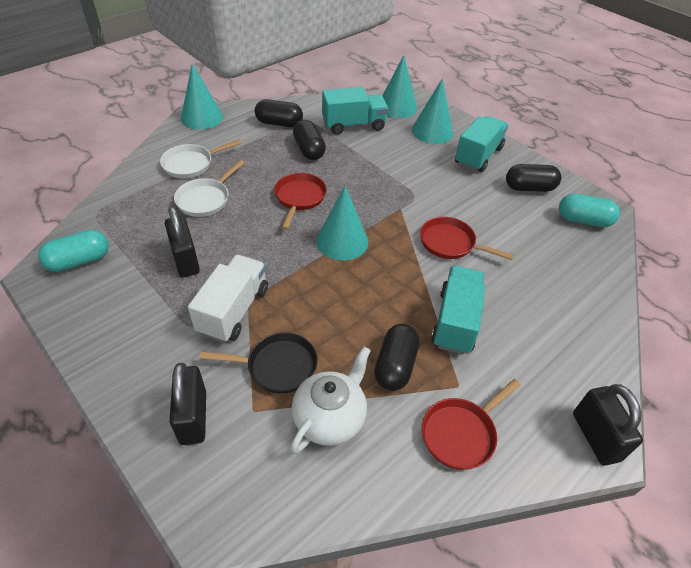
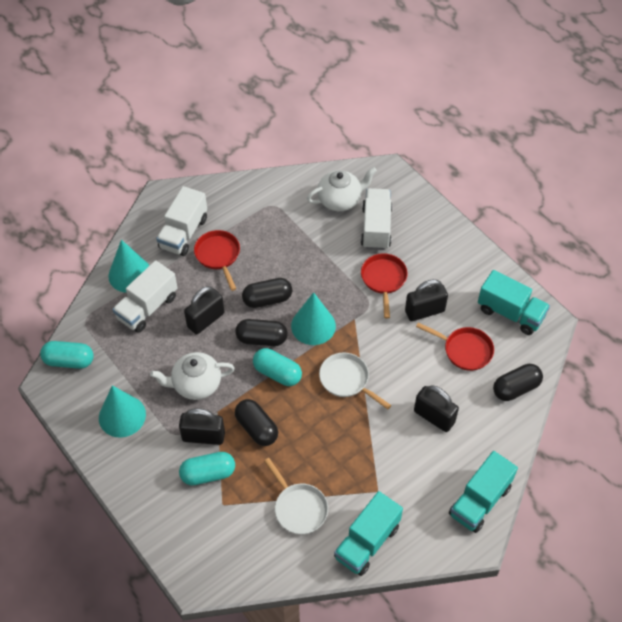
black padlock: 3 -> 4
black pan: 1 -> 0
turquoise capsule: 2 -> 3
turquoise cone: 4 -> 3
white teapot: 1 -> 2
white truck: 1 -> 3

